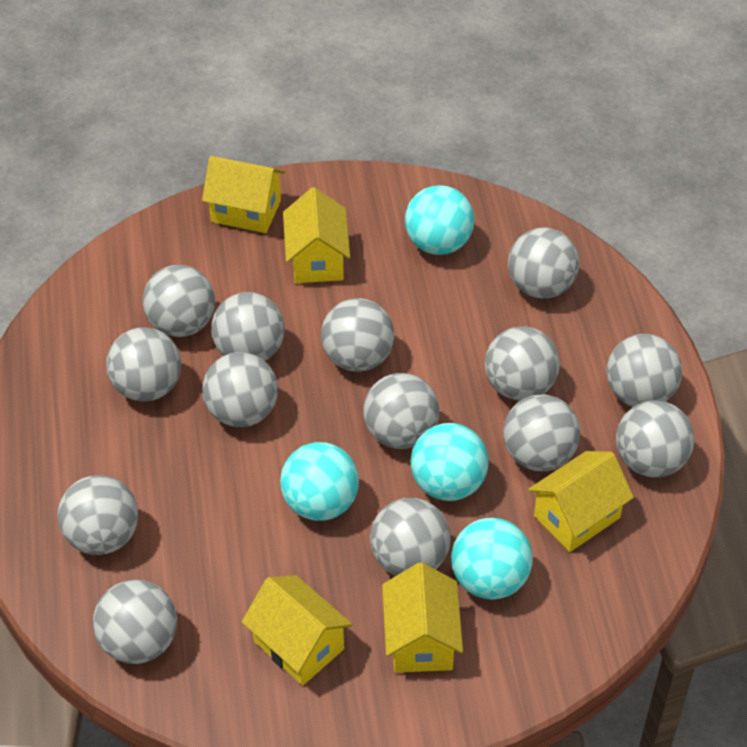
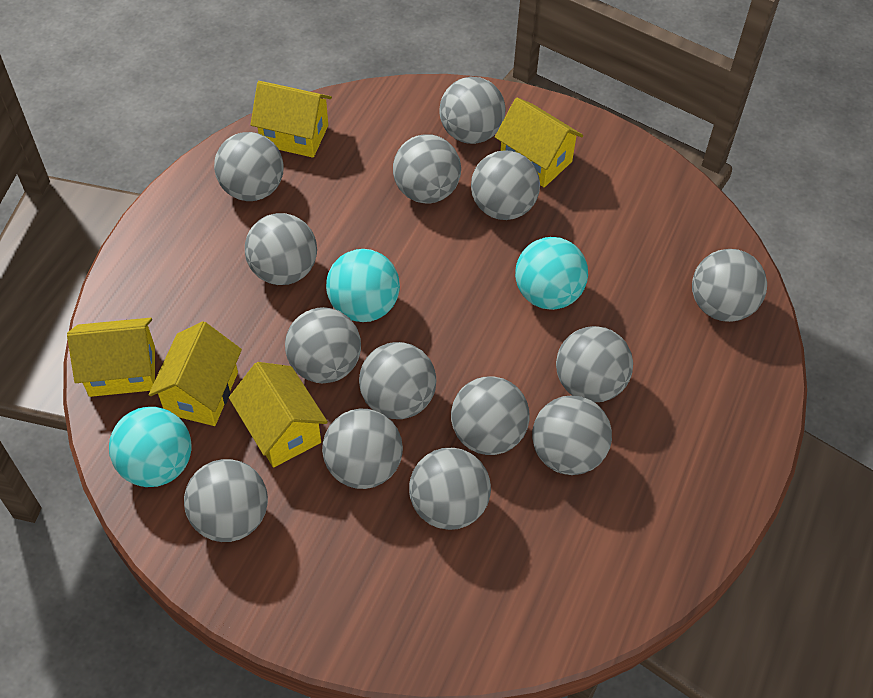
turquoise ball: 4 -> 3

